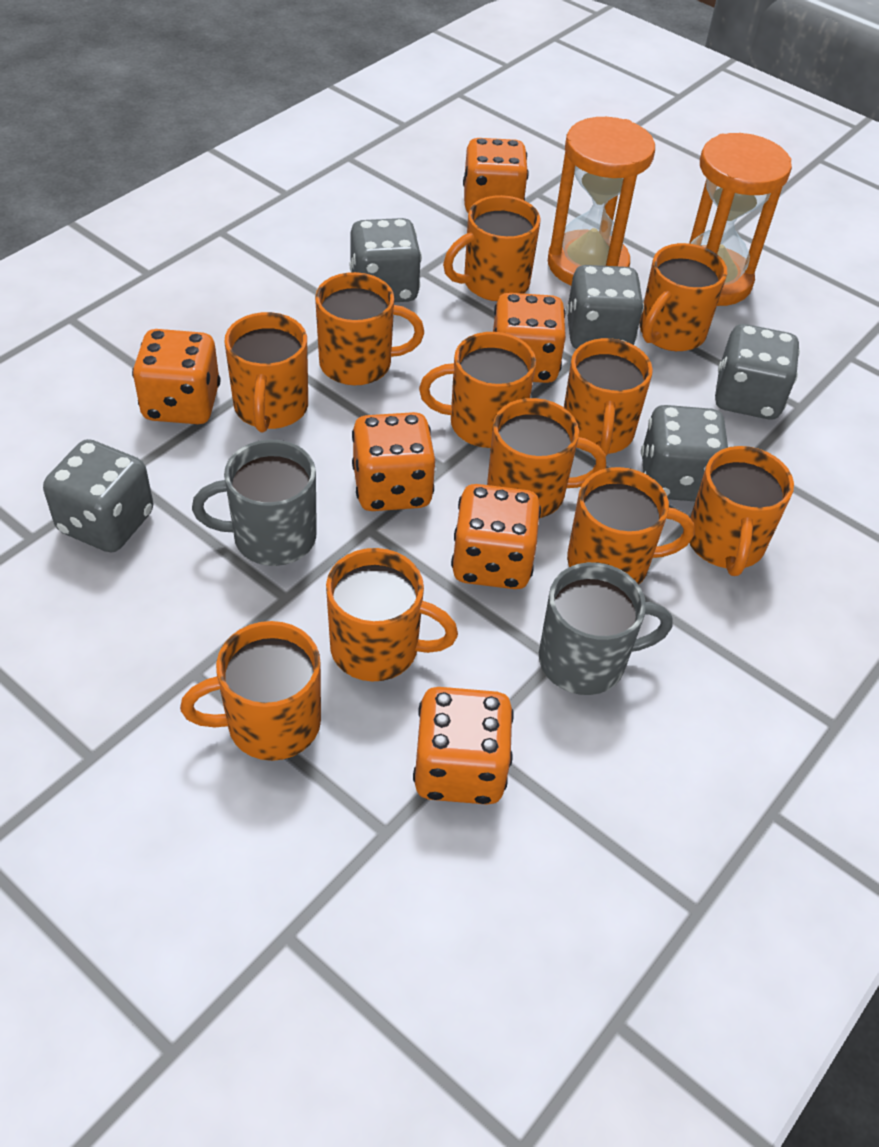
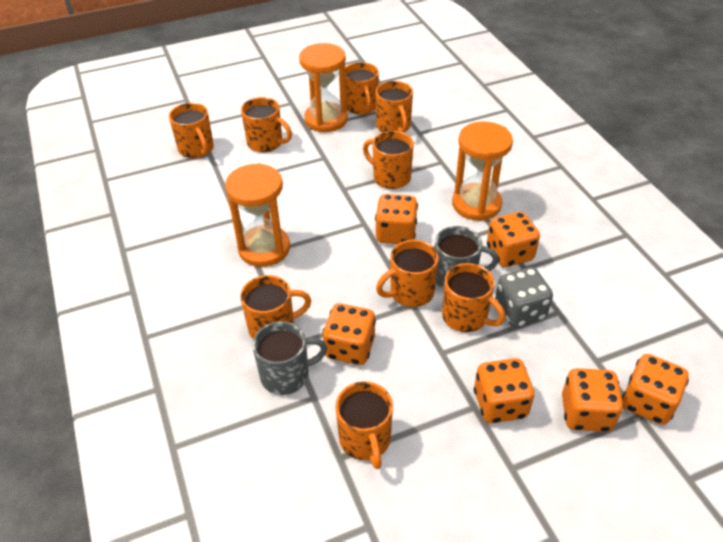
grey dice: 5 -> 1
orange hourglass: 2 -> 3
orange mug: 11 -> 9

